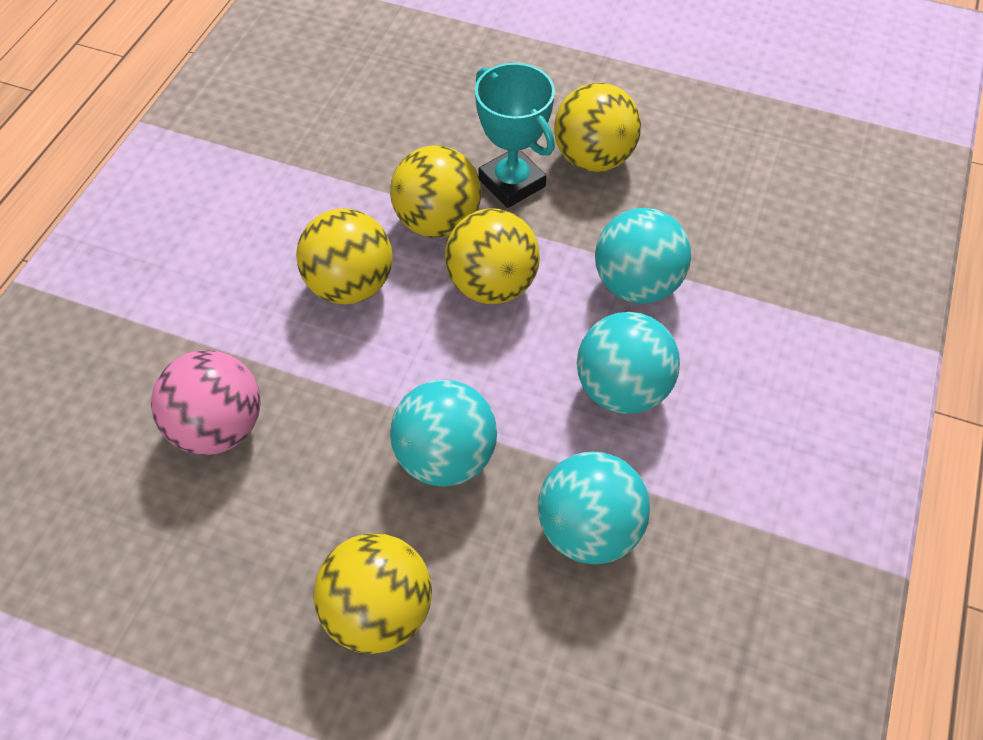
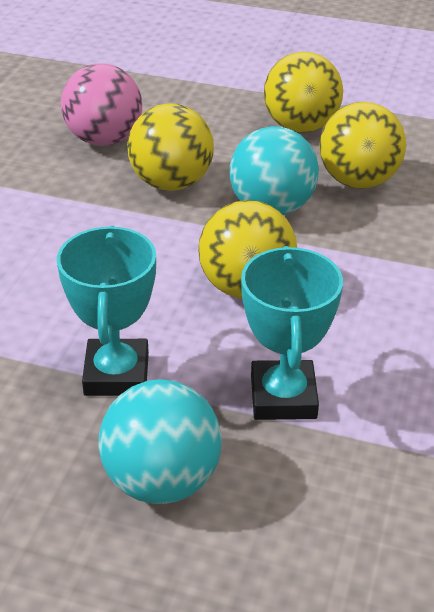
turquoise ball: 4 -> 2
turquoise trophy: 1 -> 2
yellow ball: 5 -> 4

